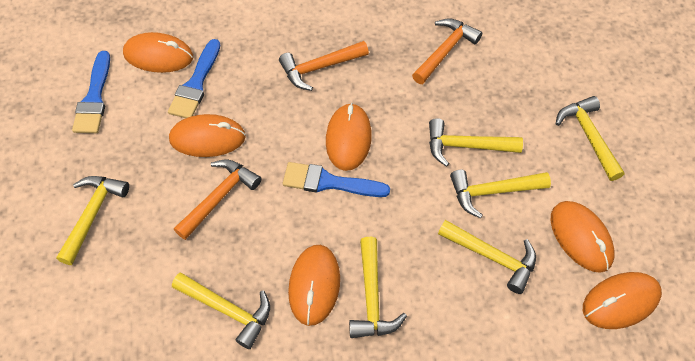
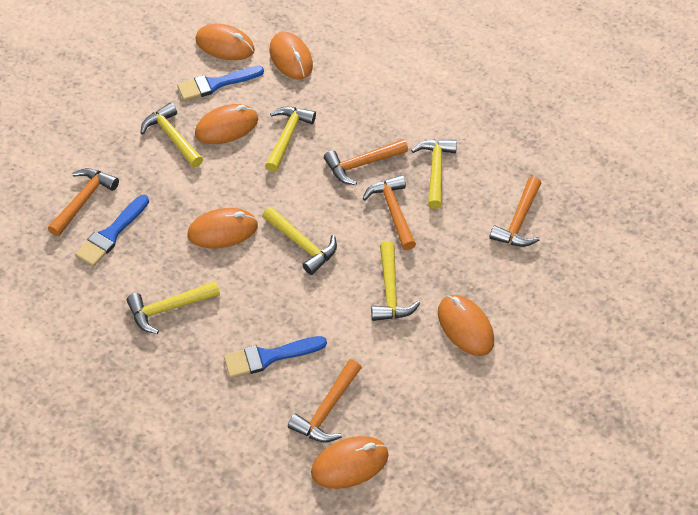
orange hammer: 3 -> 5
yellow hammer: 7 -> 6

